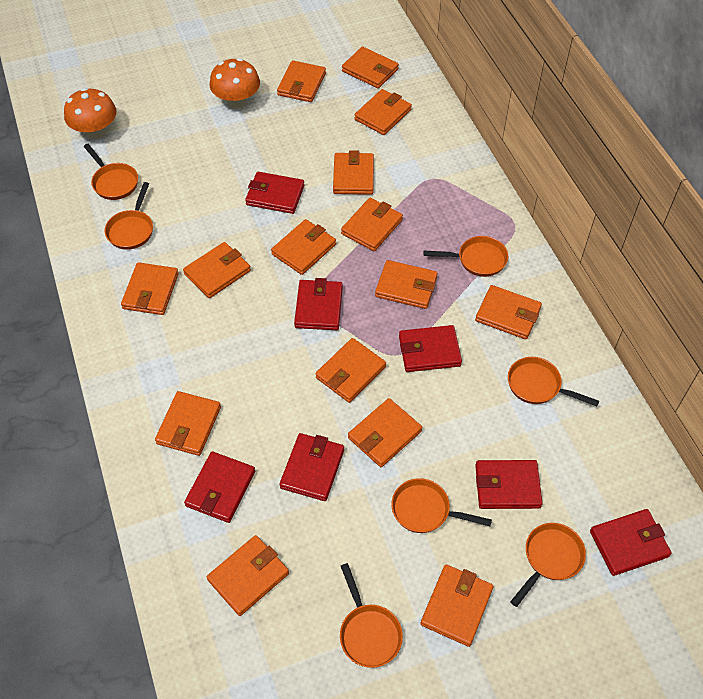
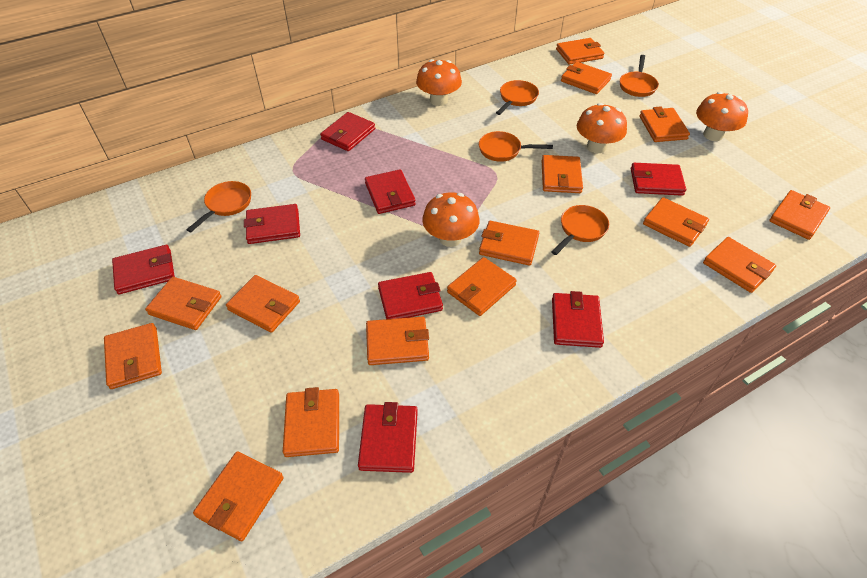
orange mushroom: 2 -> 4
orange pan: 7 -> 5
red wallet: 7 -> 8

